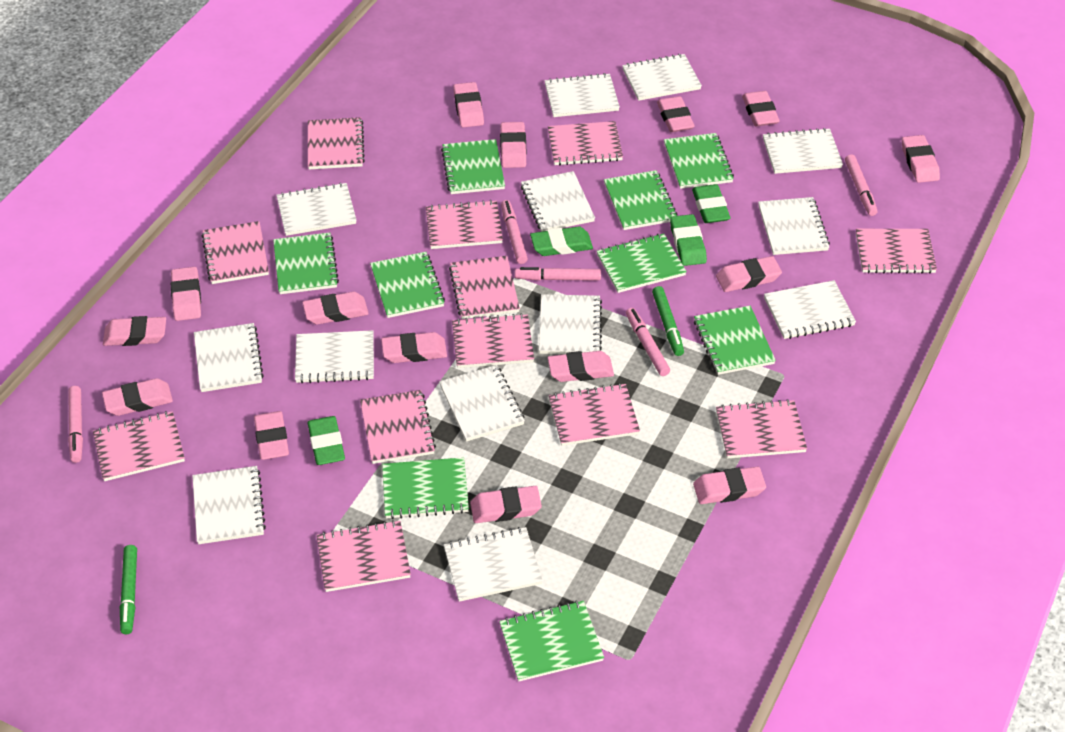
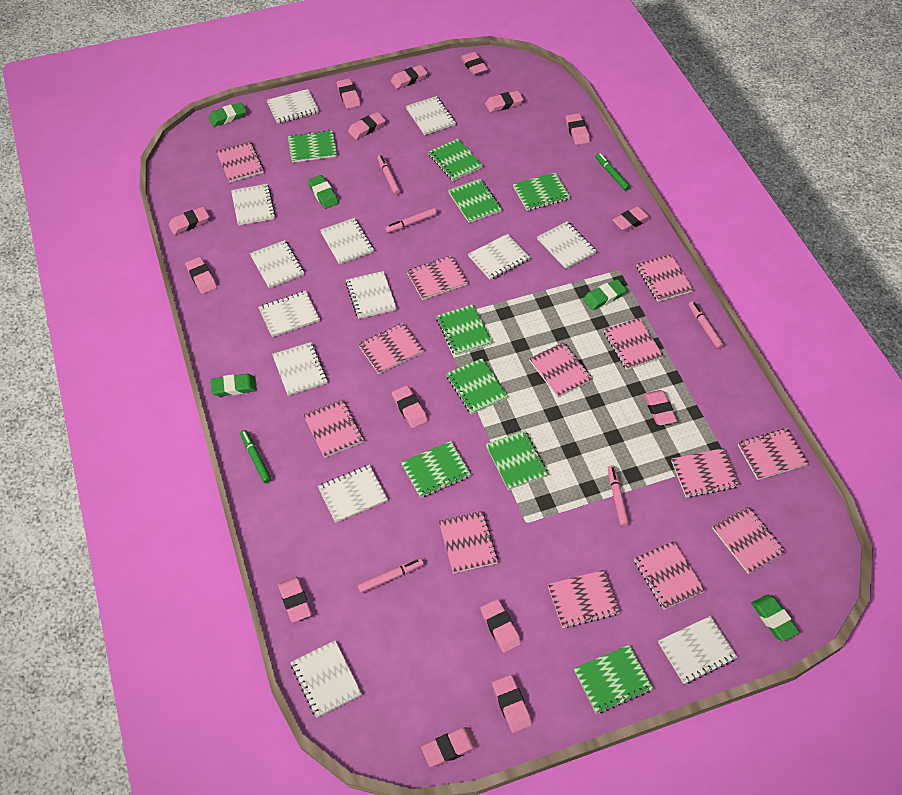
green eraser: 4 -> 5
pink notebook: 12 -> 13

